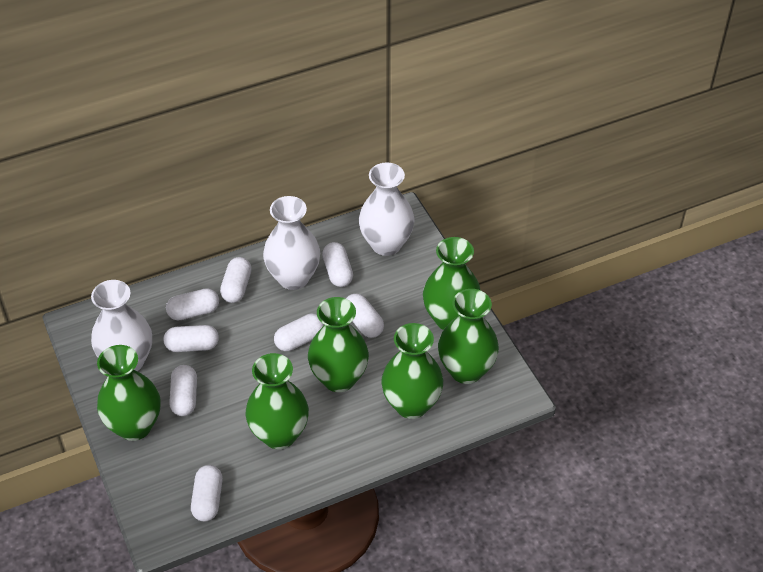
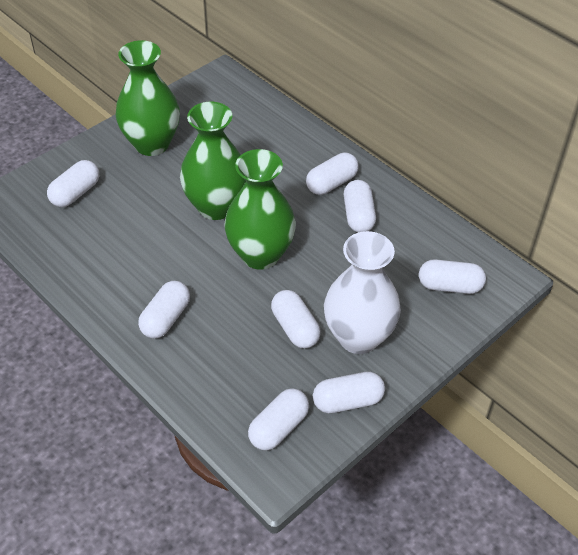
green vase: 6 -> 3
white vase: 3 -> 1

